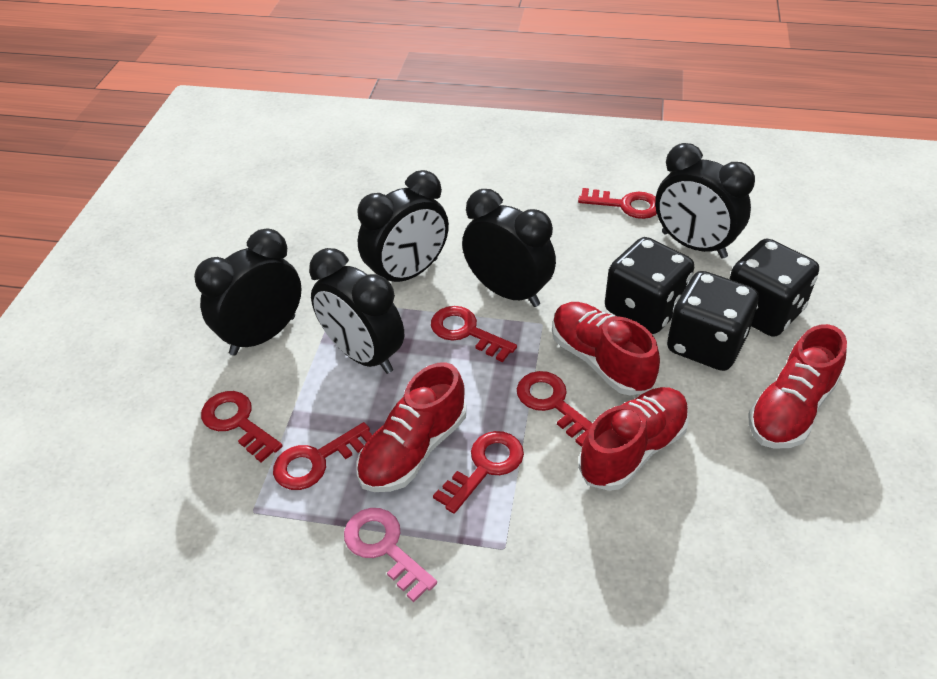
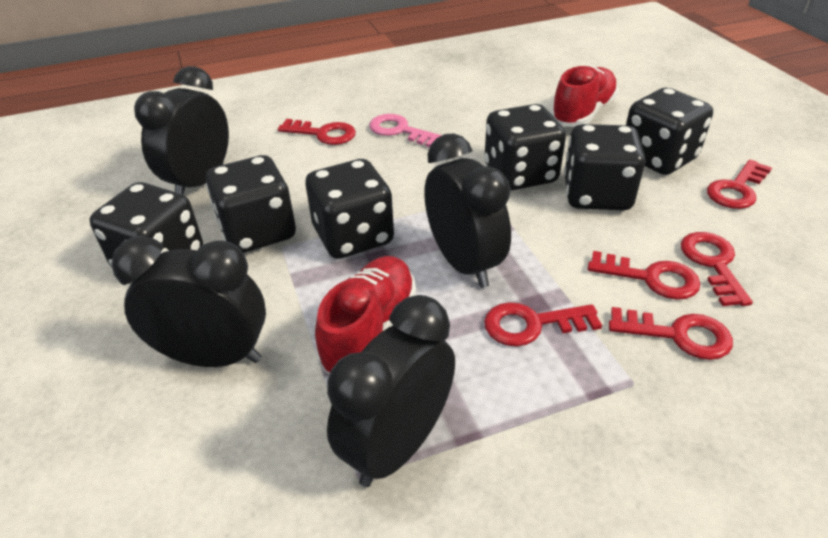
black clock: 5 -> 4
black dice: 3 -> 6
red shoe: 4 -> 2

